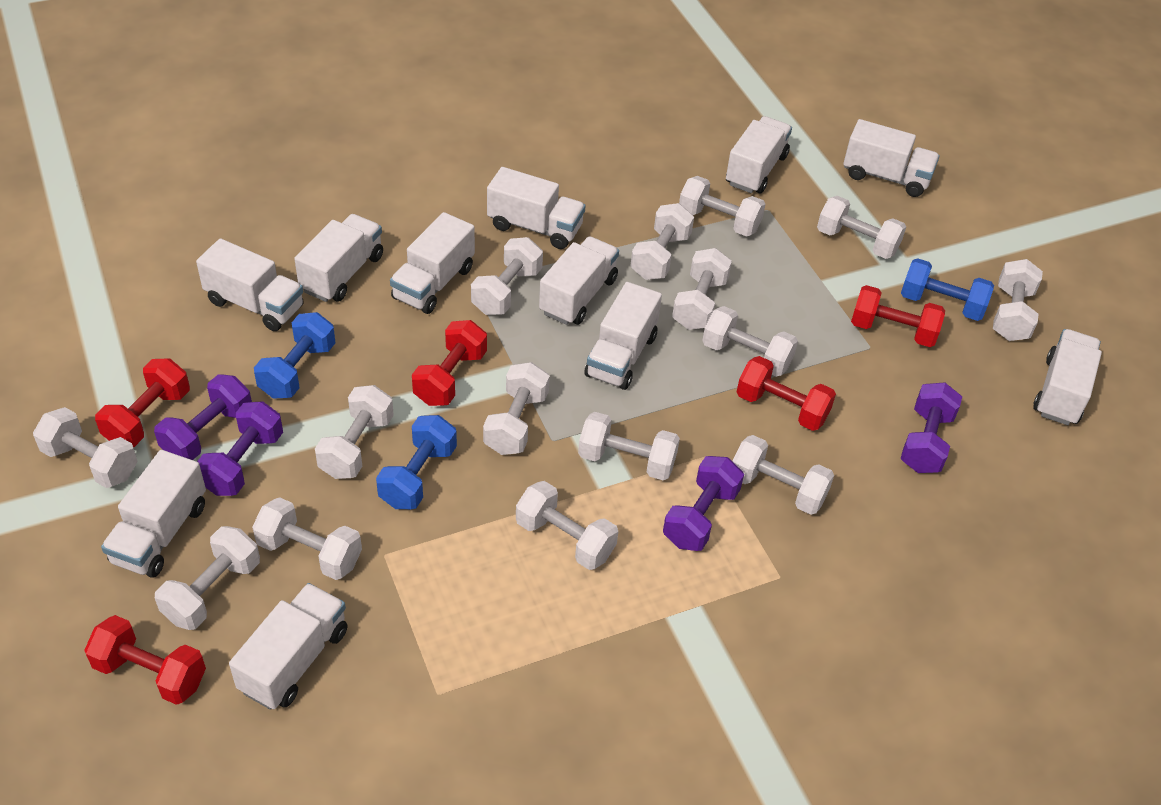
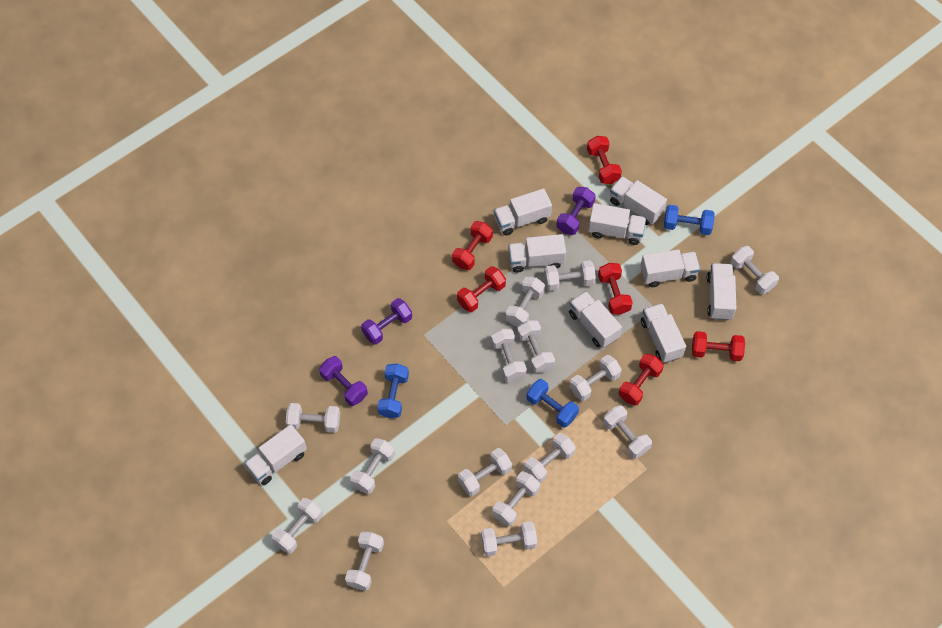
purple dumbbell: 4 -> 3
red dumbbell: 5 -> 6
white truck: 11 -> 9

